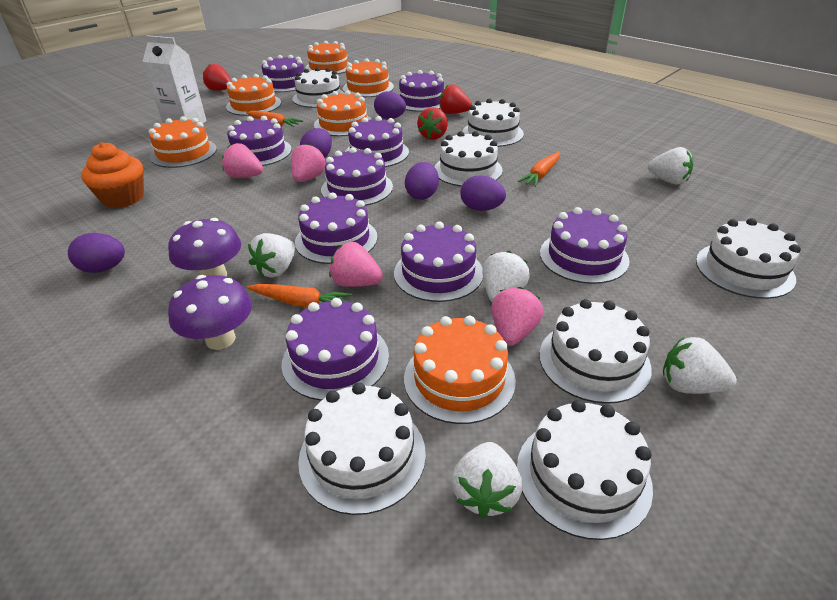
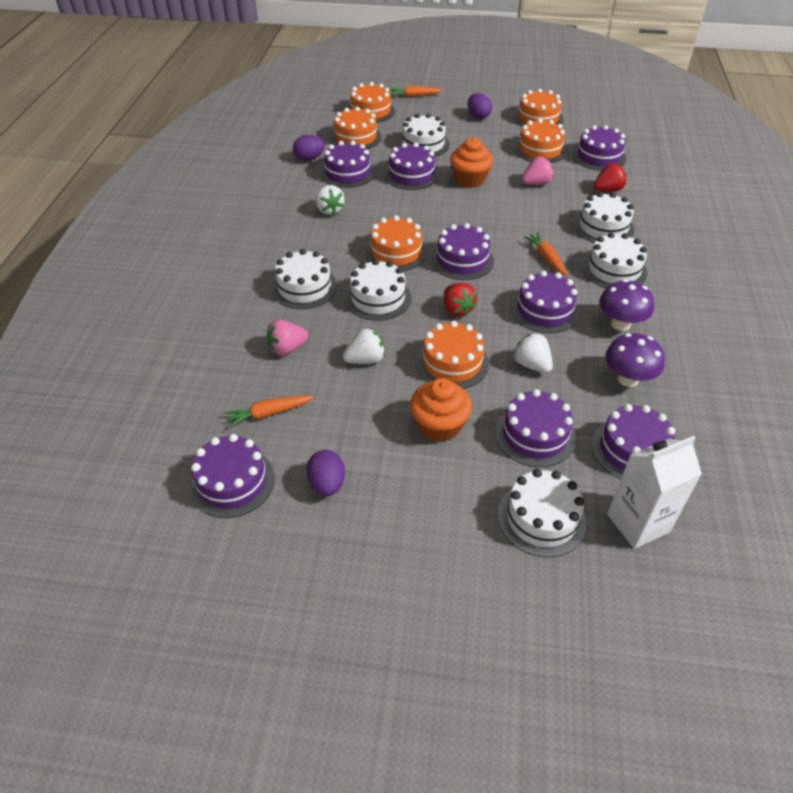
orange cupcake: 1 -> 2
pink strawberry: 4 -> 2
purple cake: 9 -> 8
purple egg: 5 -> 3
red strawberry: 3 -> 2
white cake: 7 -> 6
white strawberry: 5 -> 3

